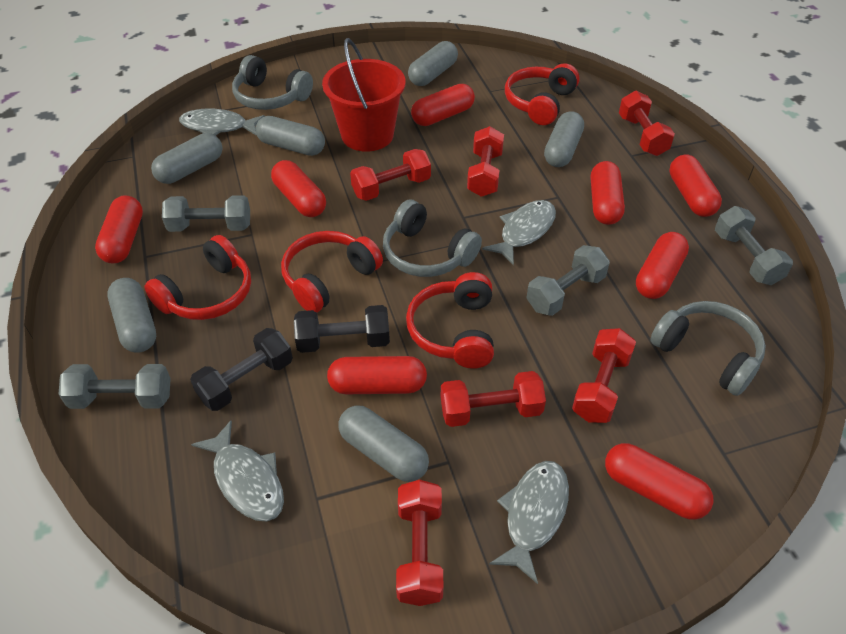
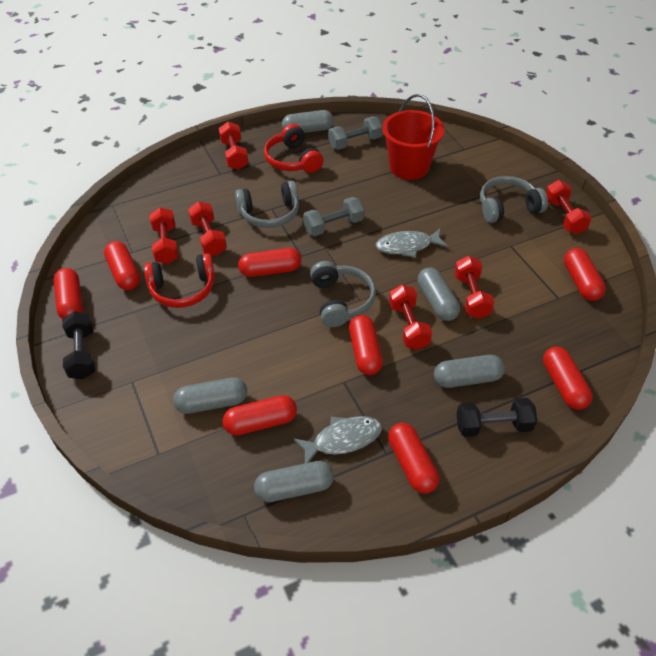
grey capsule: 6 -> 5
grey dumbbell: 4 -> 2
grey fish: 4 -> 2
red headphones: 4 -> 2

